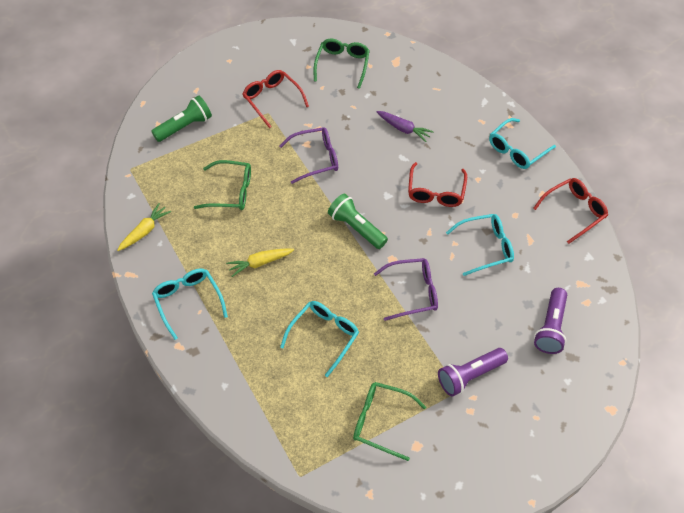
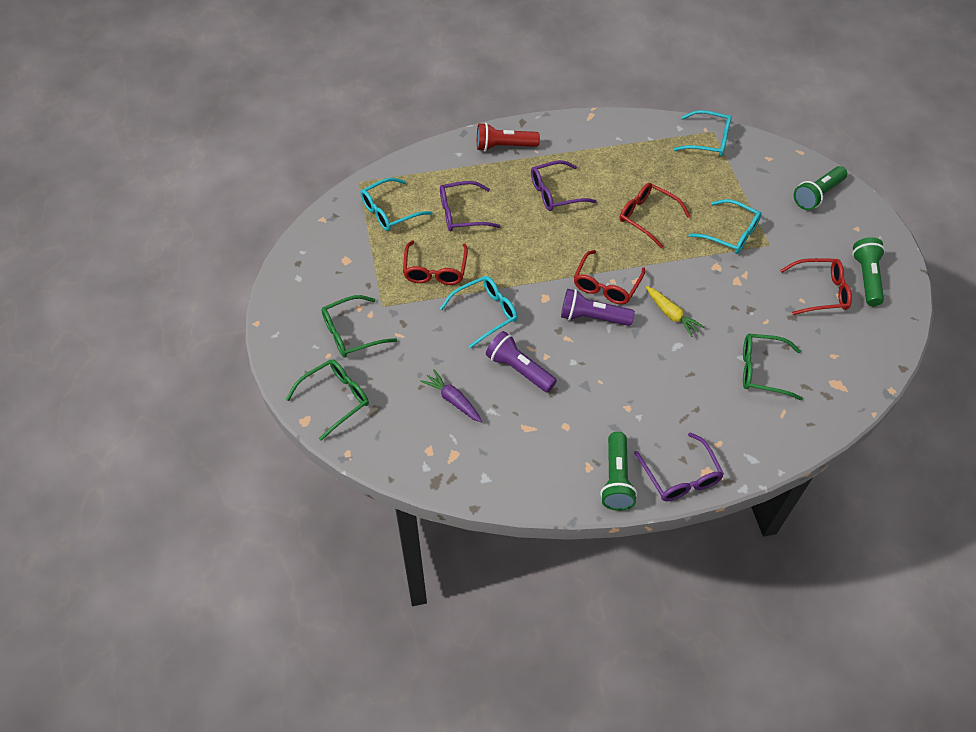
green flashlight: 2 -> 3
purple glasses: 2 -> 3
red flashlight: 0 -> 1
red glasses: 3 -> 4
yellow carrot: 2 -> 1

